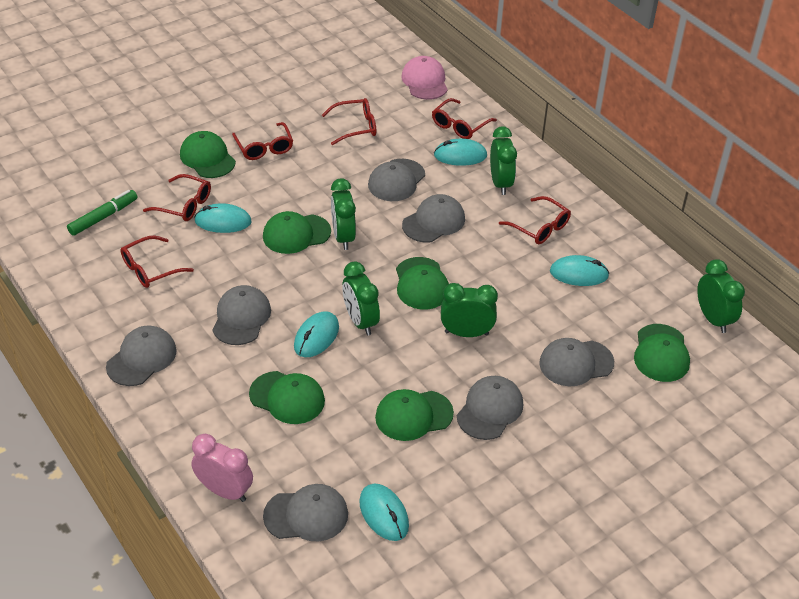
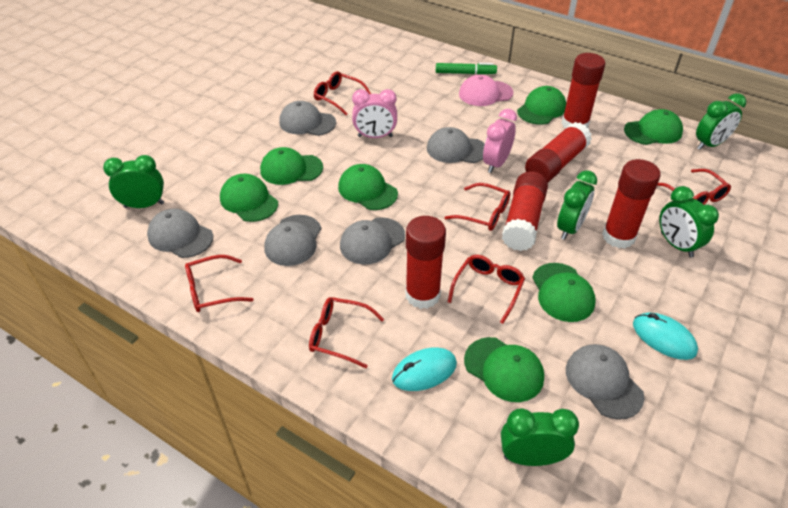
green cap: 6 -> 7
grey cap: 7 -> 6
pink clock: 1 -> 2
red glue stick: 0 -> 5
turquoise mouse: 5 -> 2

